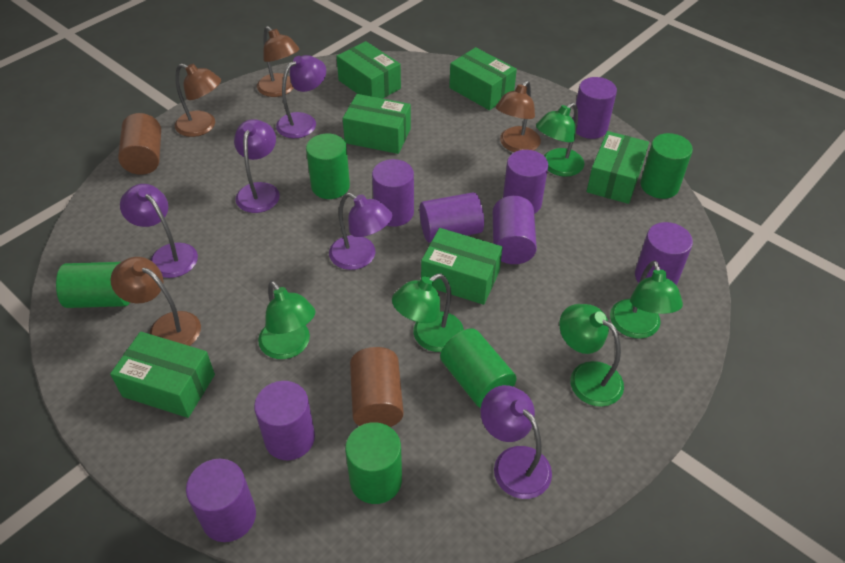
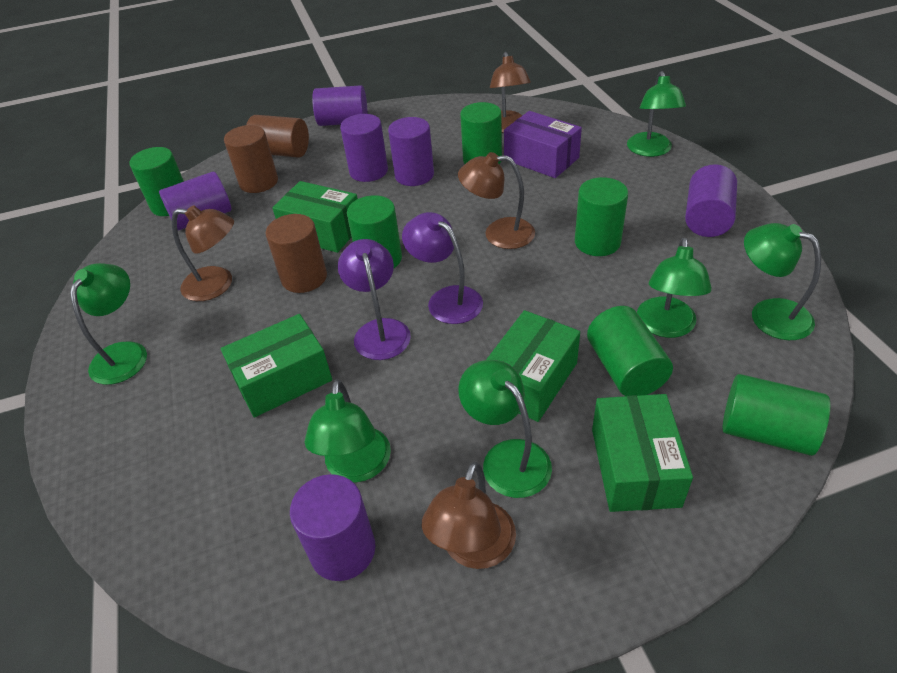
brown cylinder: 2 -> 3
green box: 6 -> 4
green cylinder: 5 -> 6
green lamp: 5 -> 6
purple box: 0 -> 1
purple cylinder: 8 -> 6
purple lamp: 5 -> 2

